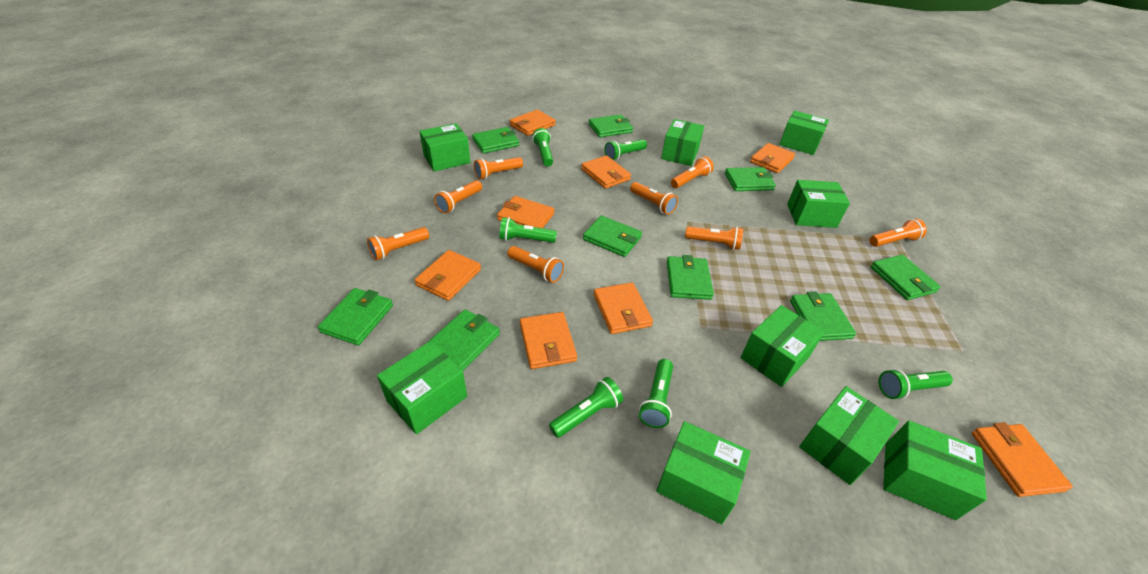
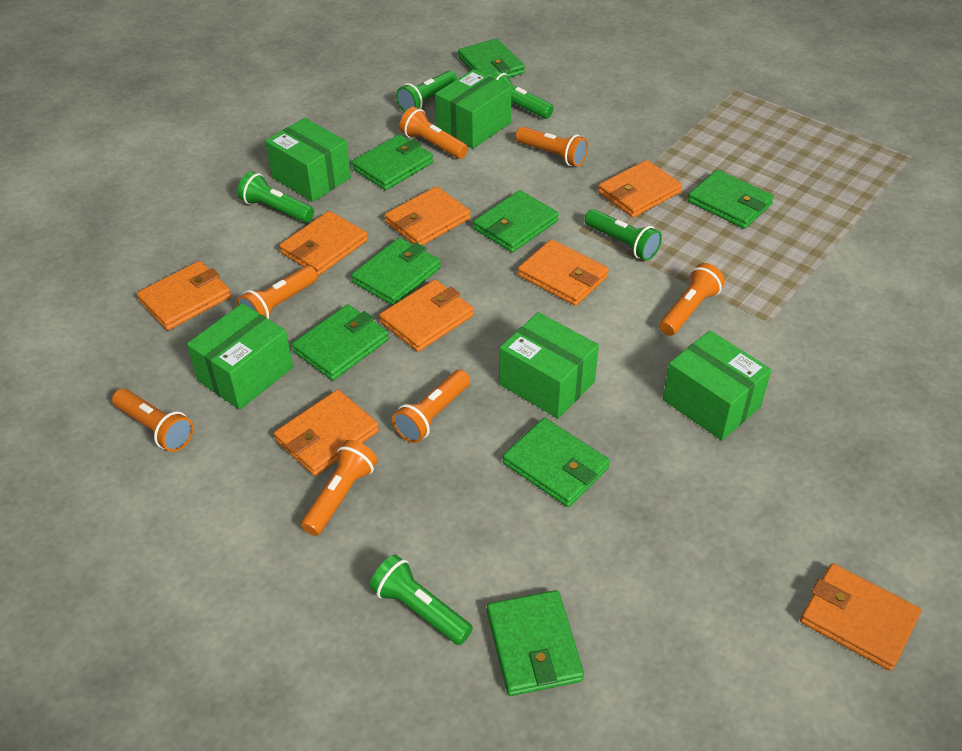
green box: 9 -> 5
green flashlight: 6 -> 5
green wallet: 9 -> 8
orange flashlight: 8 -> 7

